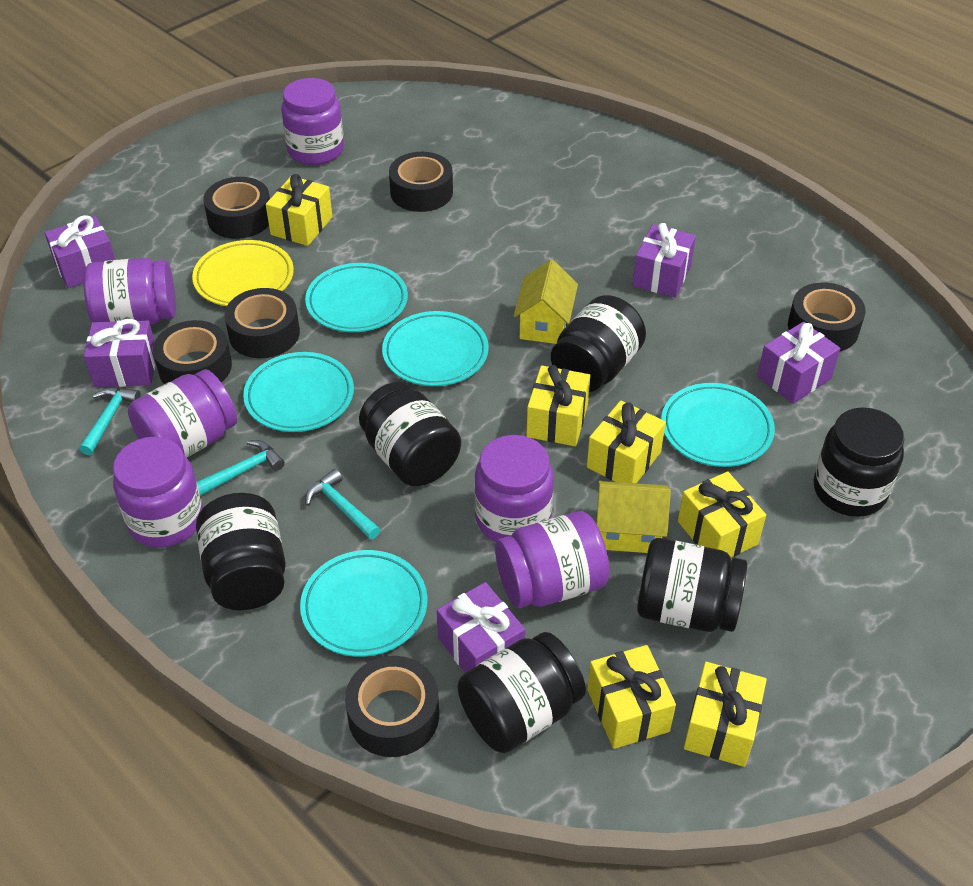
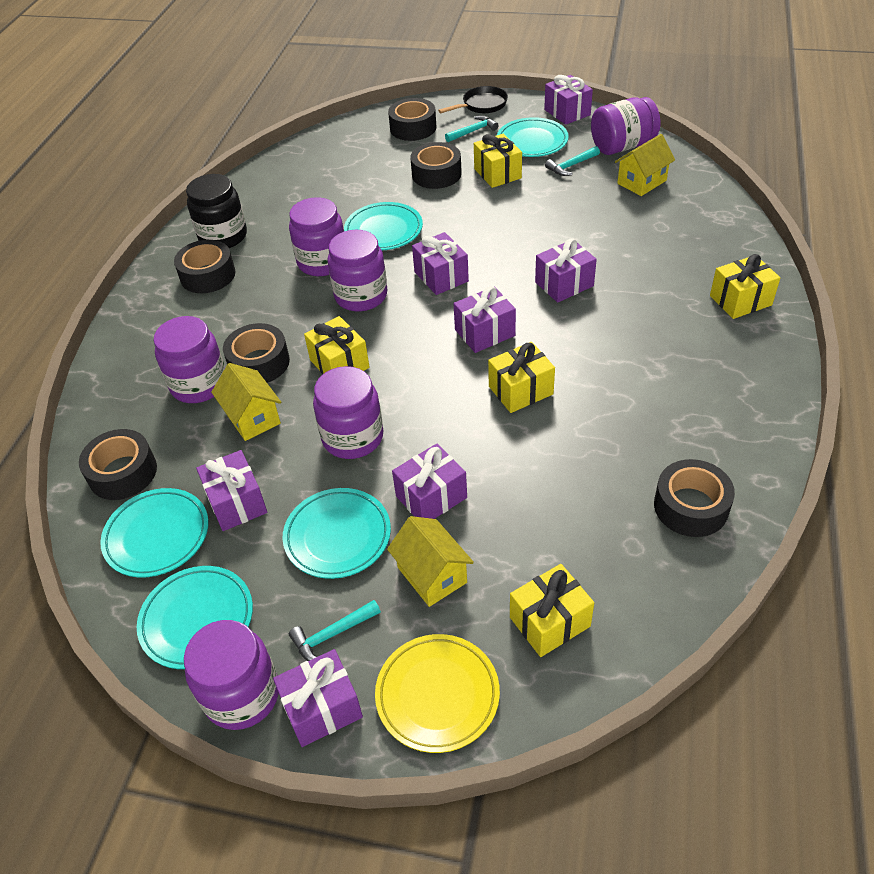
black jar: 6 -> 1
black pan: 0 -> 1
purple gift: 5 -> 7
yellow gift: 6 -> 5
yellow house: 2 -> 3

